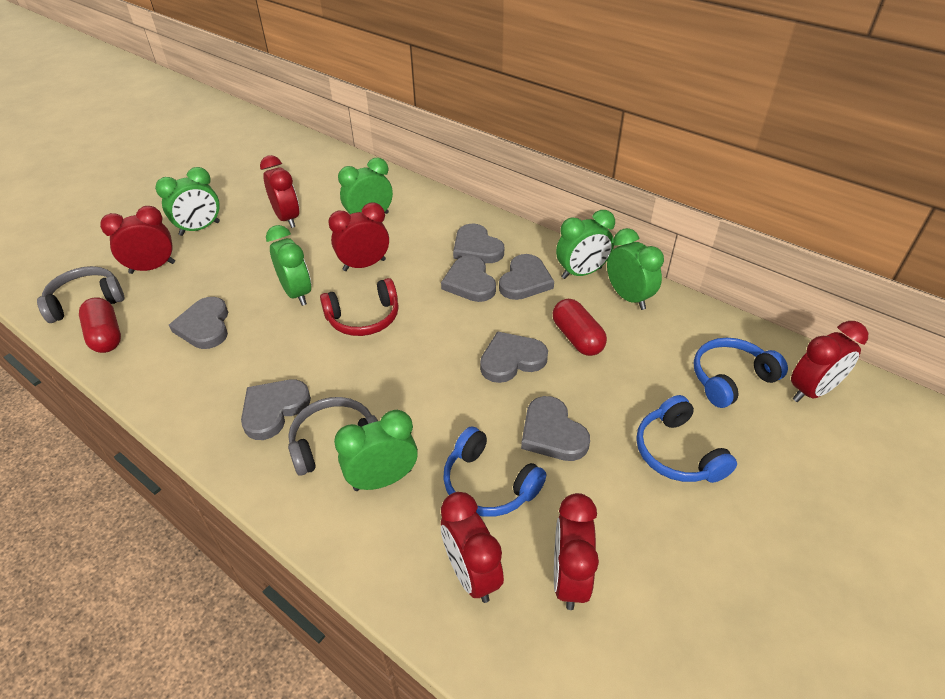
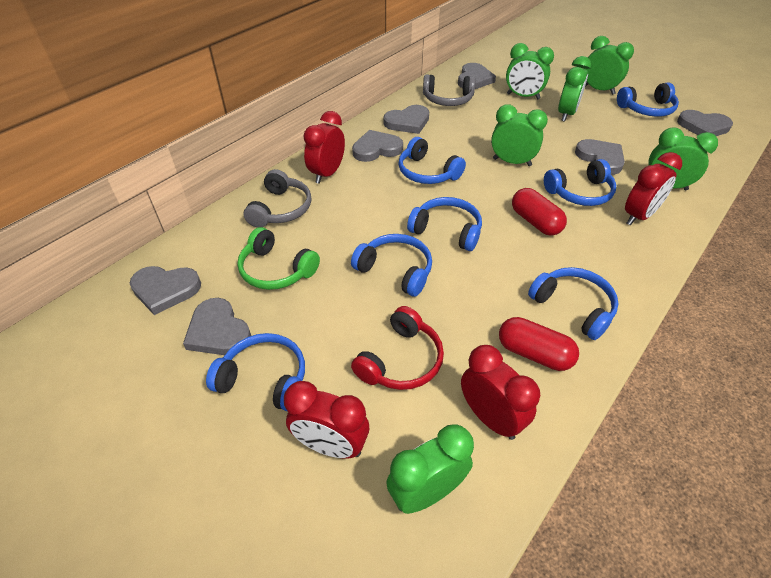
blue headphones: 3 -> 7
green headphones: 0 -> 1
red clock: 6 -> 4

